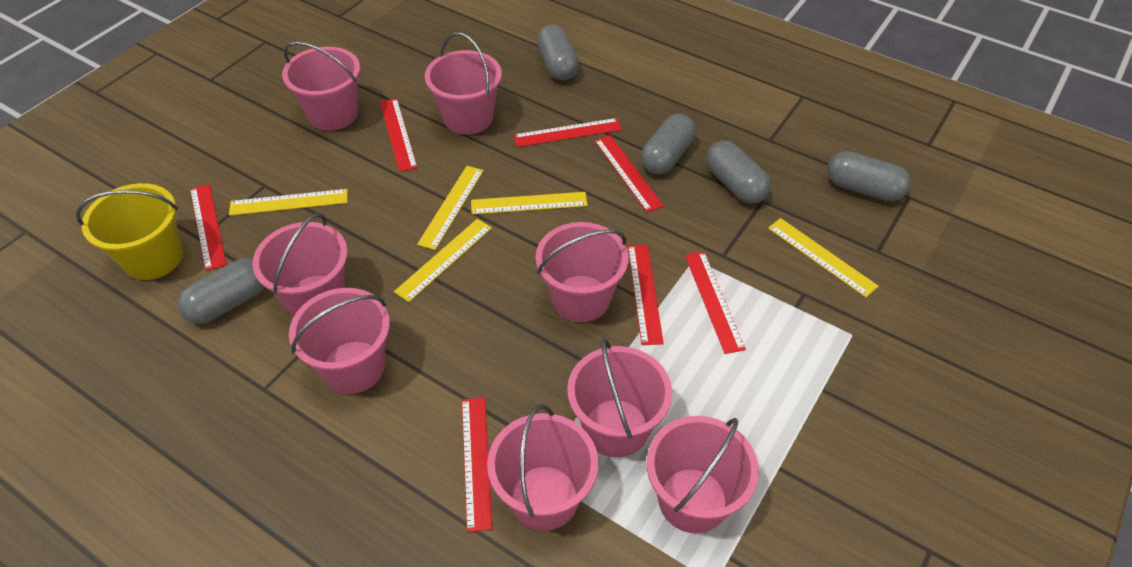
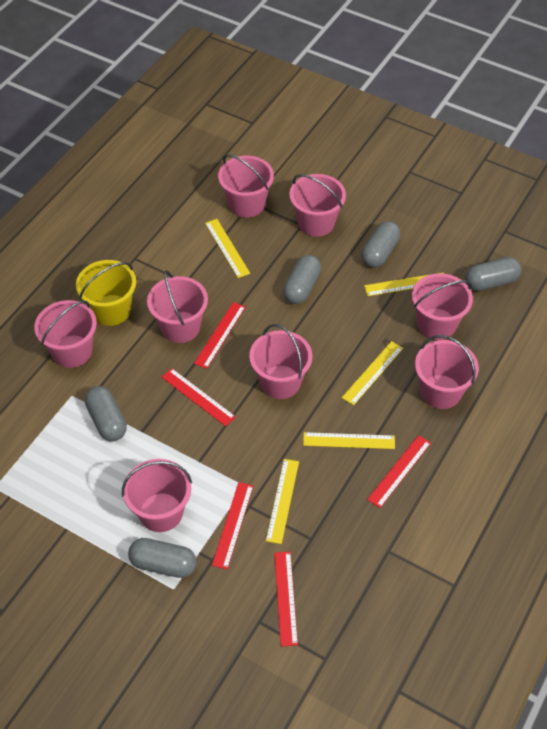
red ruler: 7 -> 5

